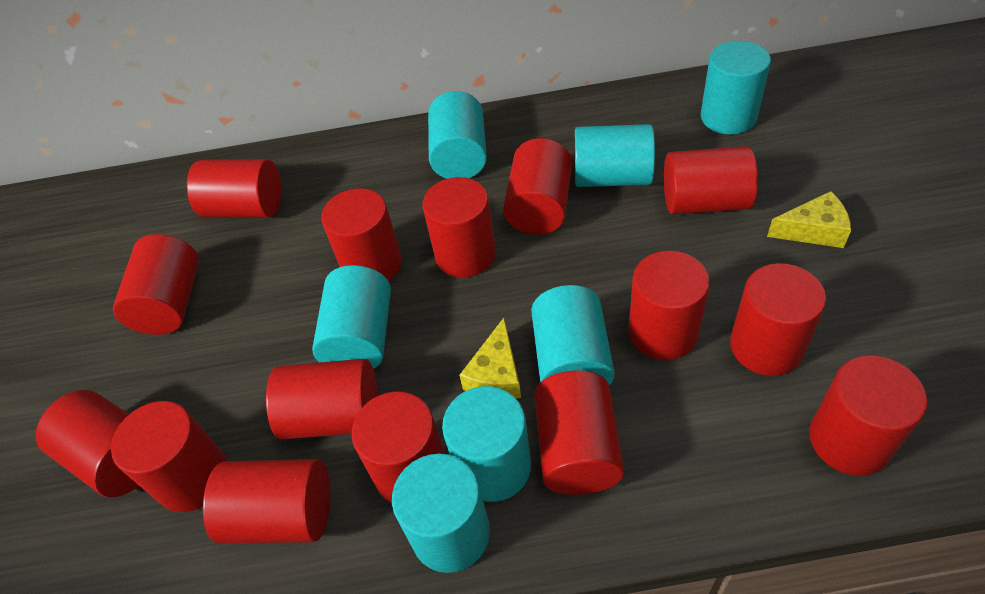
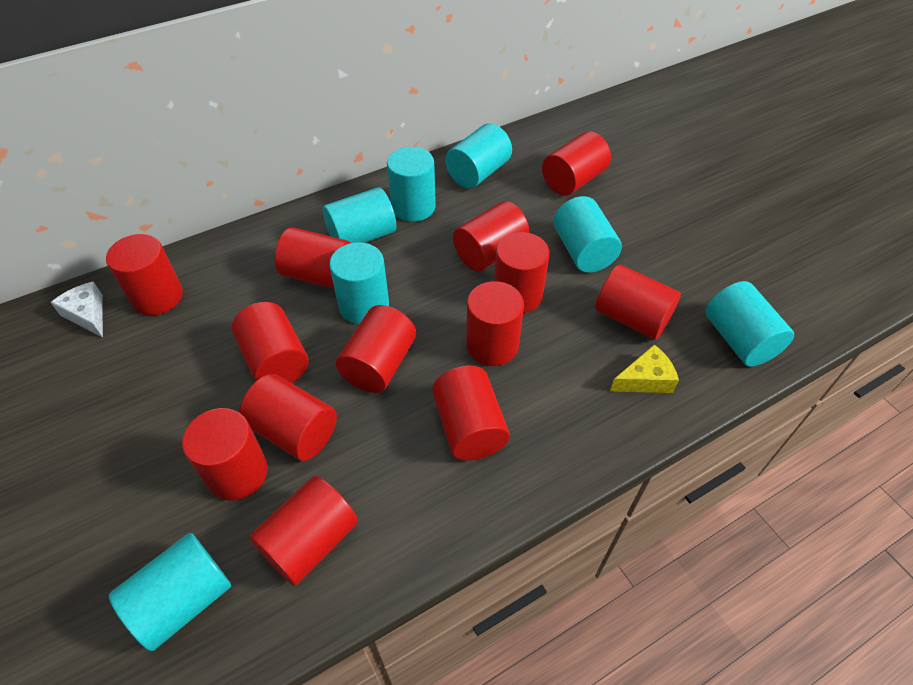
red cylinder: 15 -> 13
white cheese: 0 -> 1
yellow cheese: 2 -> 1

